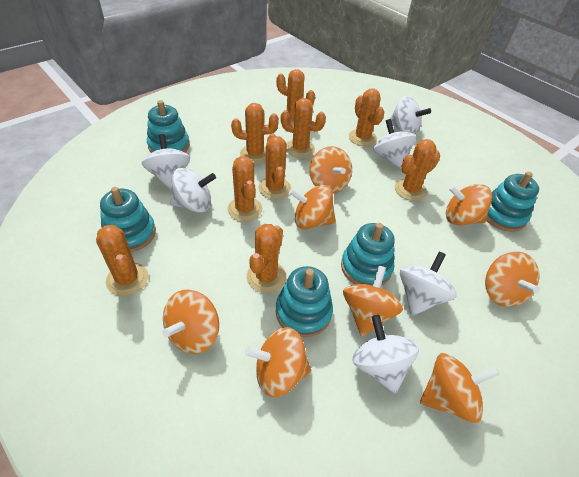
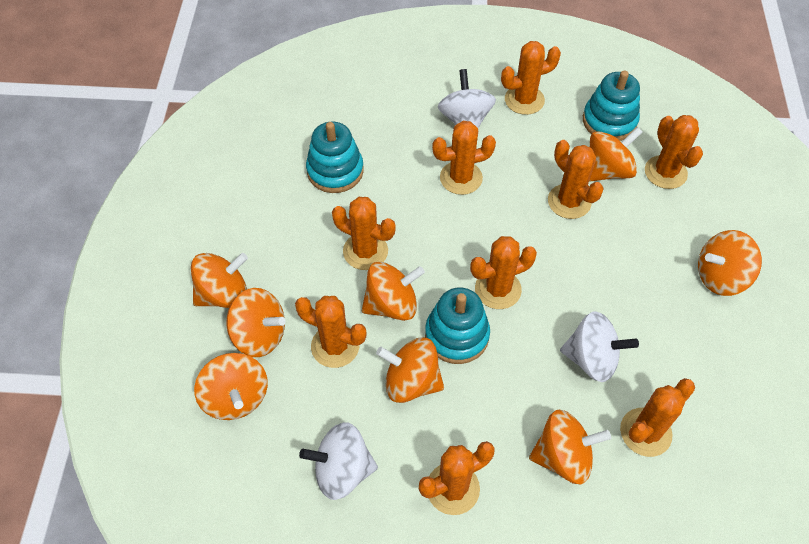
turquoise stacking toy: 5 -> 3
white spinning top: 6 -> 3

